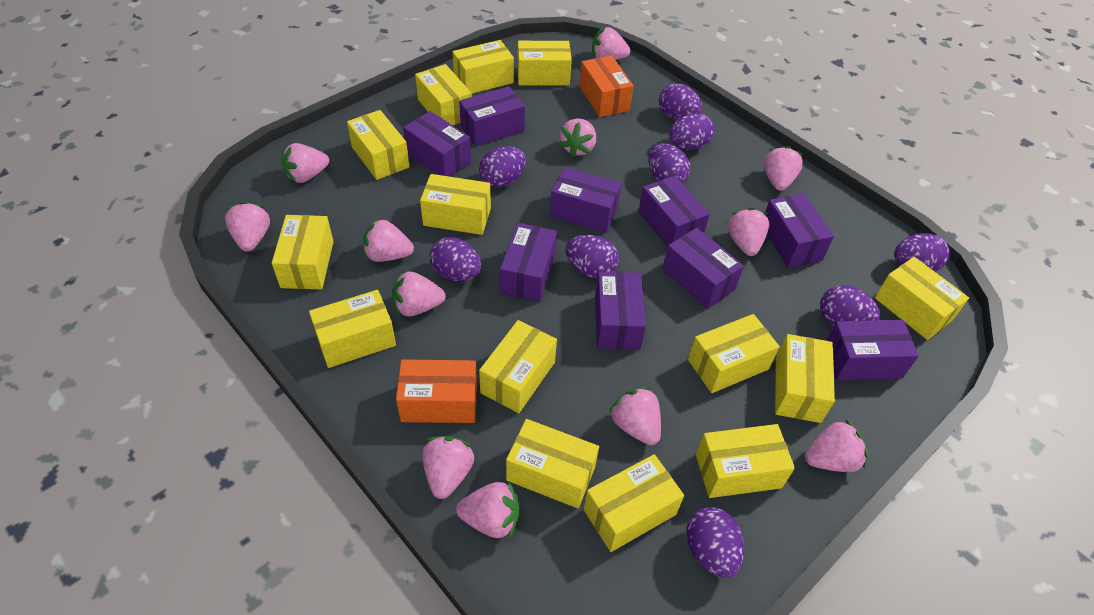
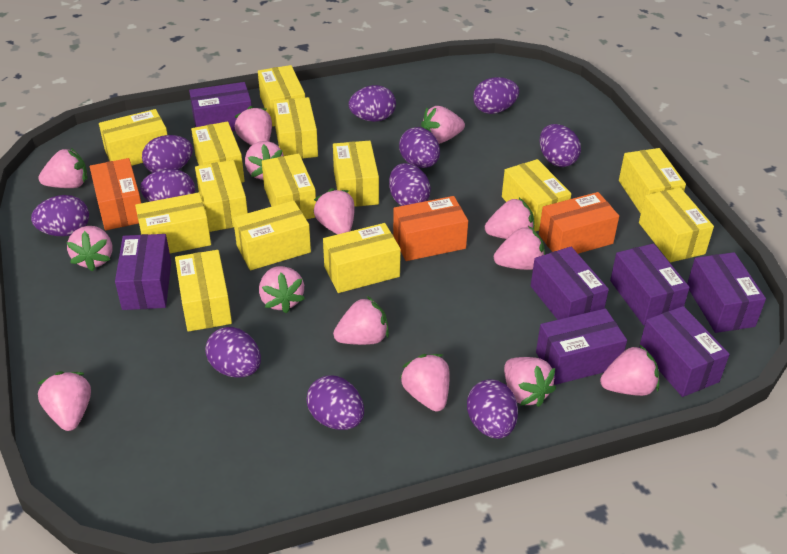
orange box: 2 -> 3
pink strawberry: 12 -> 14
purple box: 9 -> 7
purple egg: 9 -> 11

